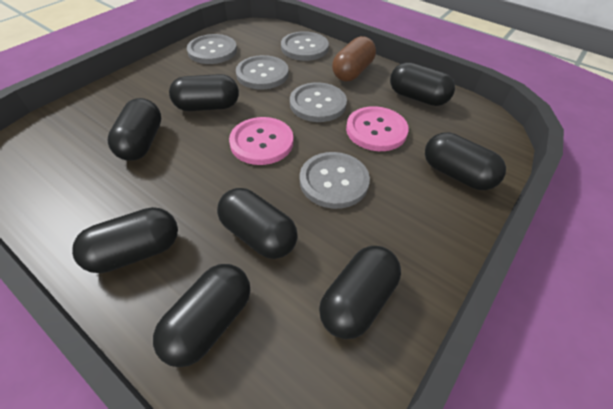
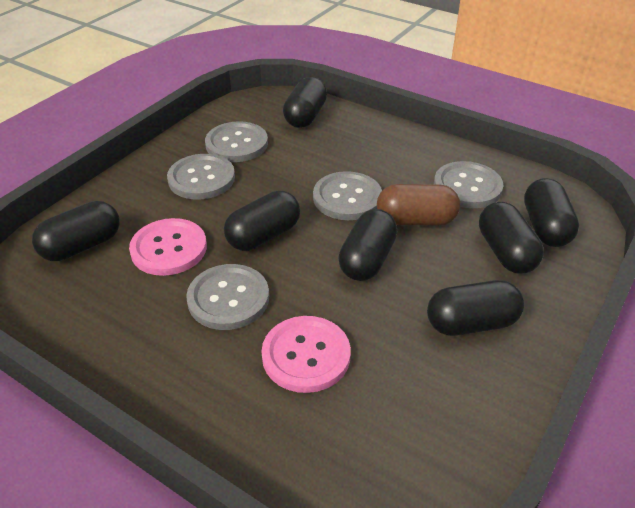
black capsule: 8 -> 7

